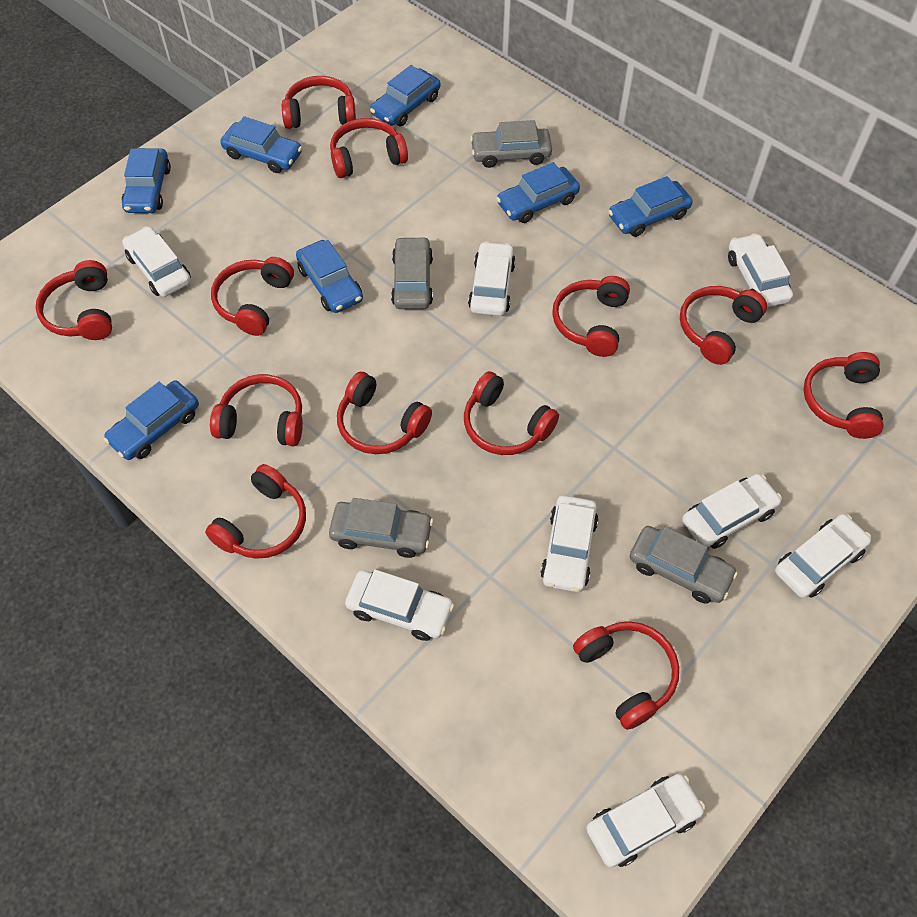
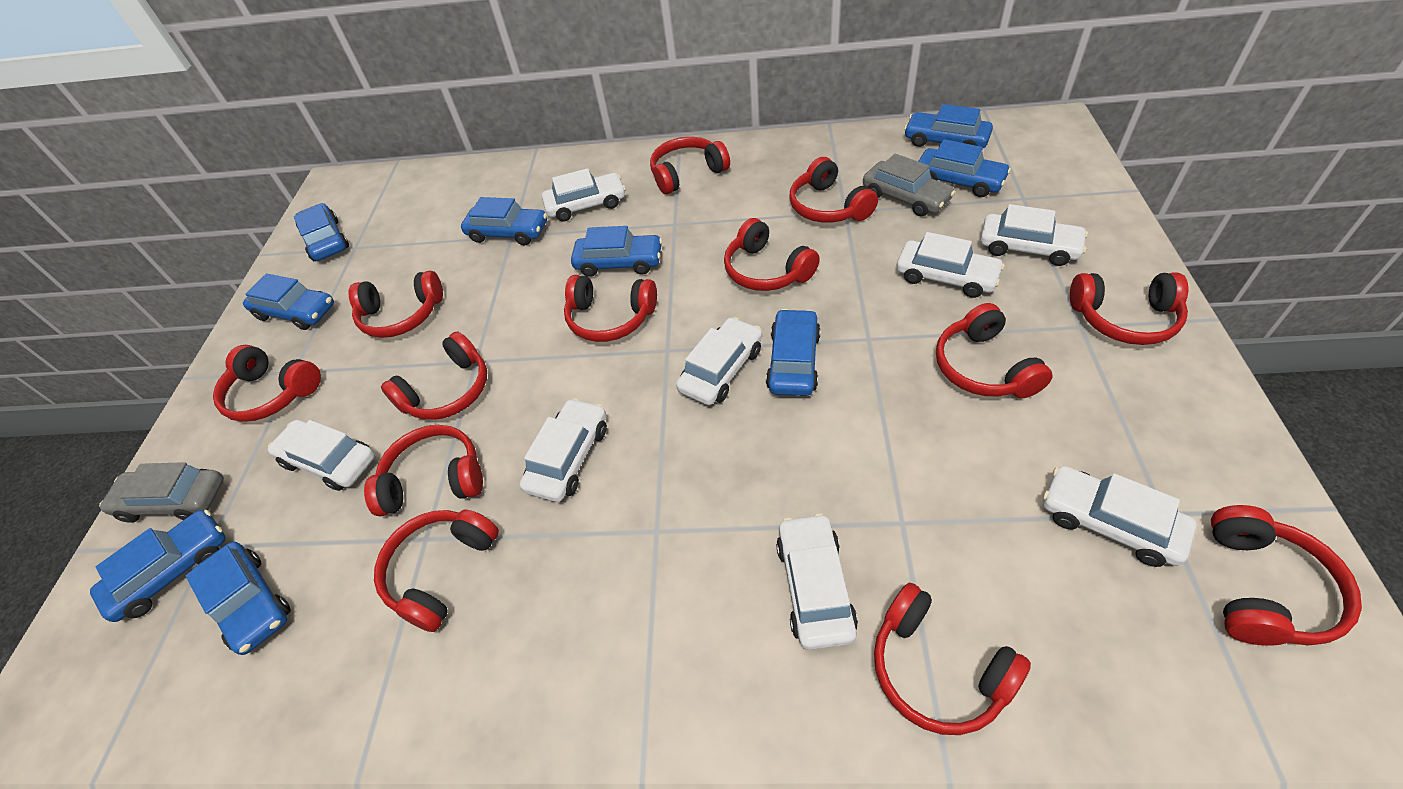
blue car: 7 -> 9
grey car: 4 -> 2
red headphones: 12 -> 13

